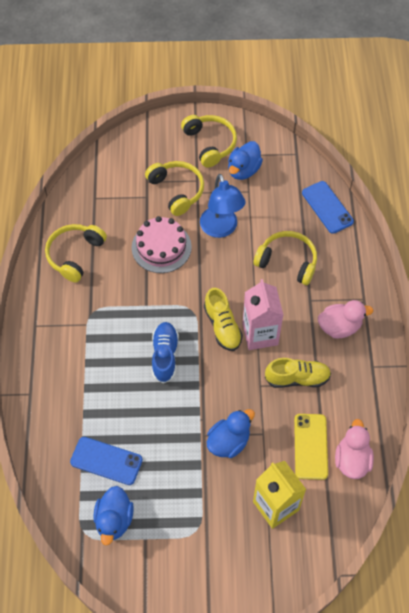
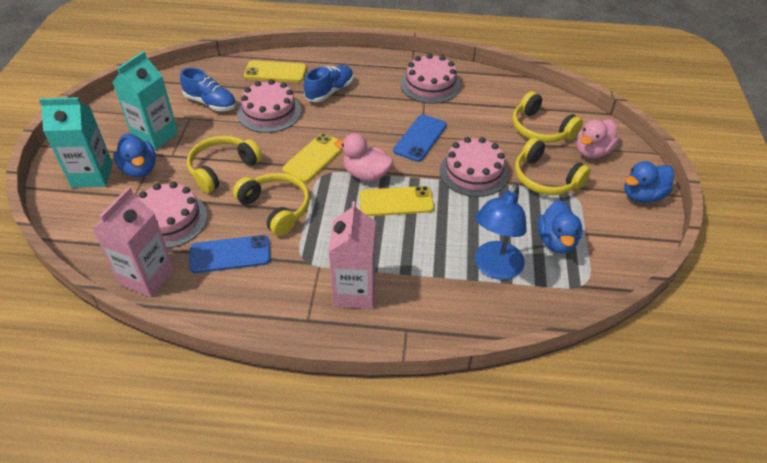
blue shoe: 1 -> 2
pink cake: 1 -> 4
pink carton: 1 -> 2
turquoise carton: 0 -> 2
yellow carton: 1 -> 0
yellow phone: 1 -> 3
yellow shoe: 2 -> 0

